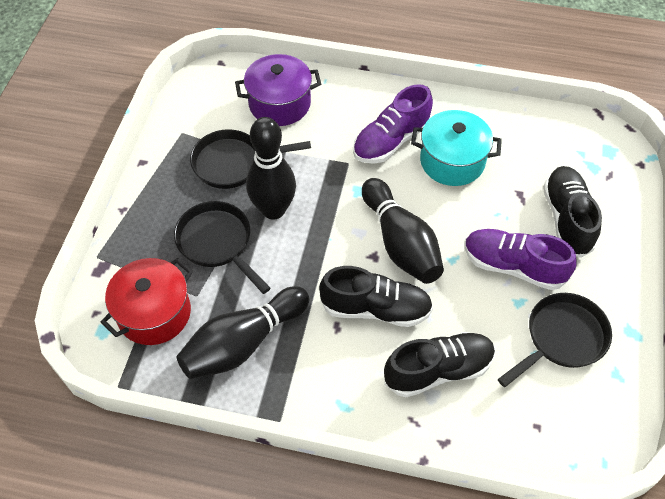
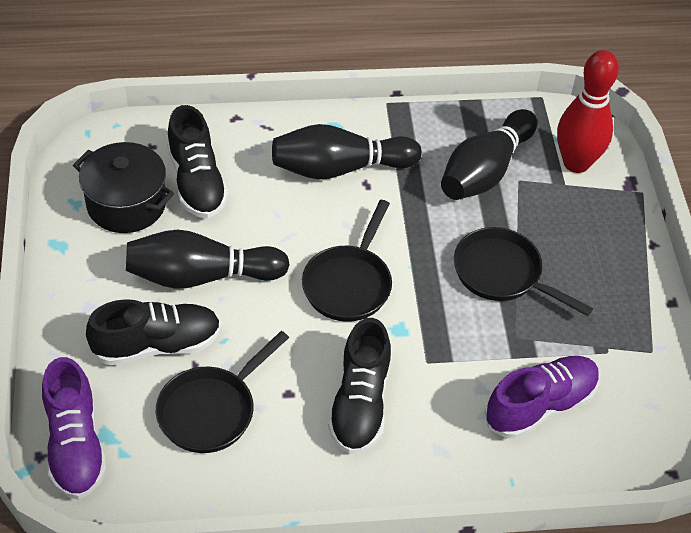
black pot: 0 -> 1
purple pot: 1 -> 0
red bowling pin: 0 -> 1
red pot: 1 -> 0
turquoise pot: 1 -> 0

